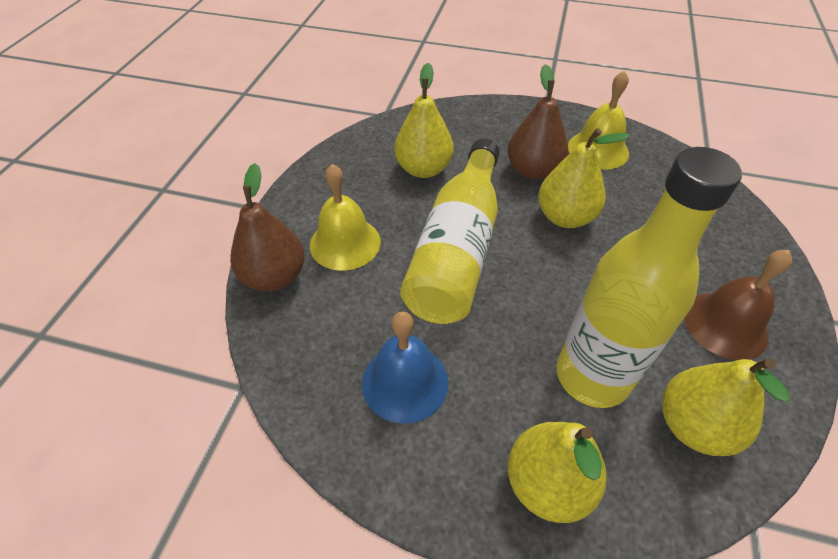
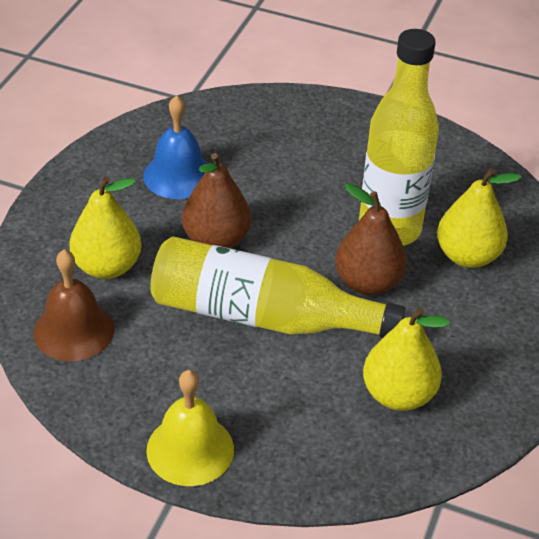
yellow bell: 2 -> 1
yellow pear: 4 -> 3

